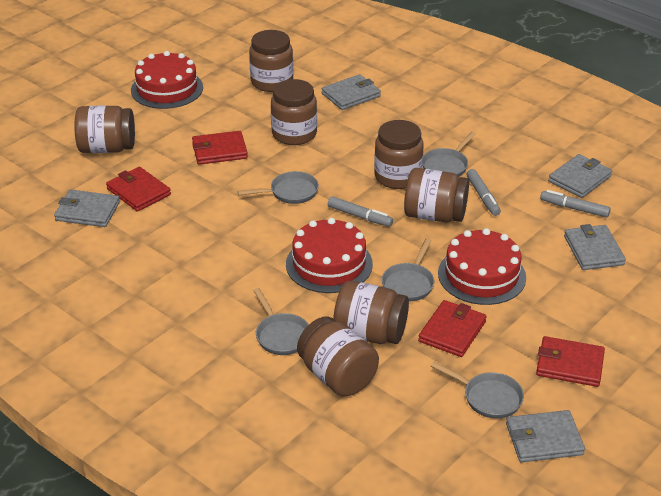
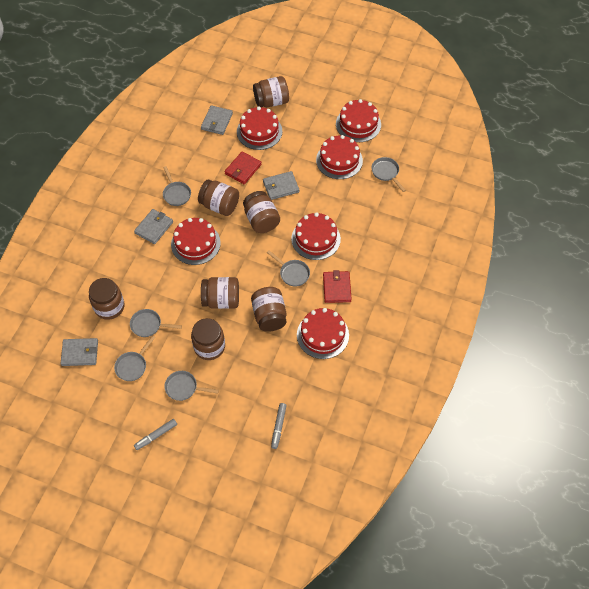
grey marker: 3 -> 2
grey pan: 5 -> 6
grey wallet: 5 -> 4
red cake: 3 -> 6
red wallet: 4 -> 2

